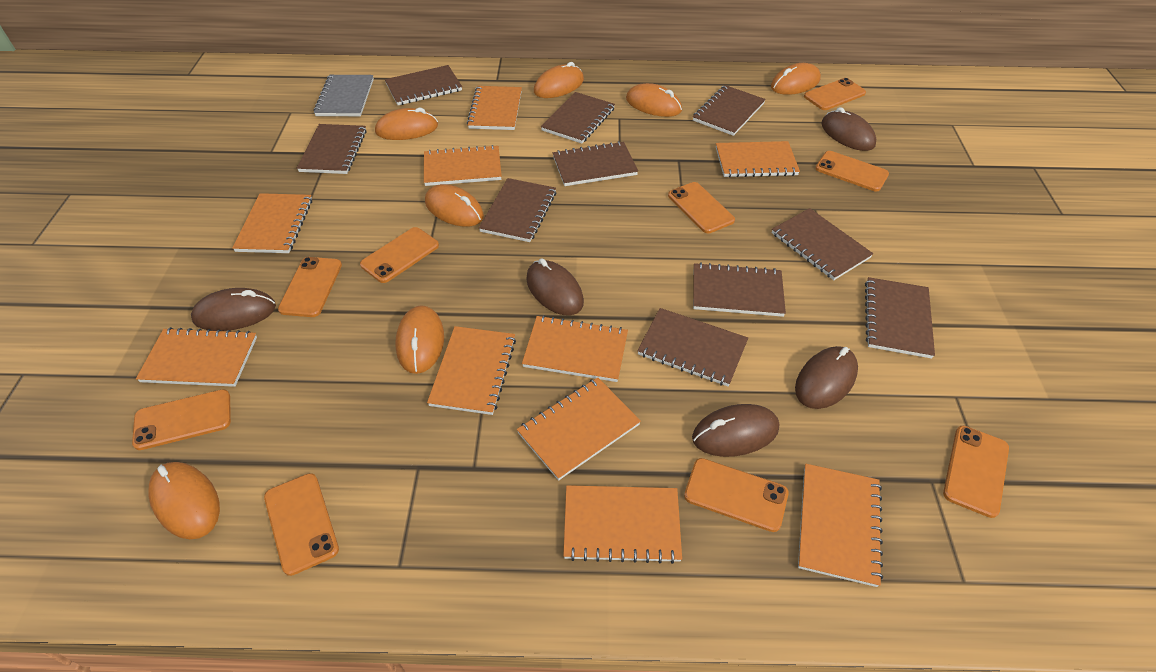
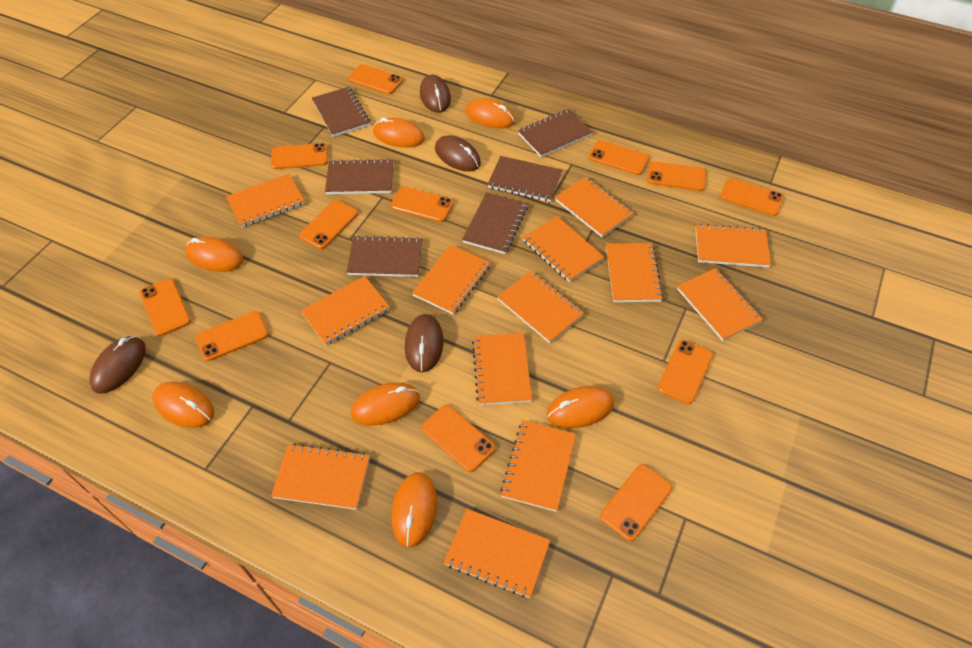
brown mouse: 5 -> 4
brown notebook: 10 -> 6
grey notebook: 1 -> 0
orange notebook: 10 -> 13
orange phone: 9 -> 12

